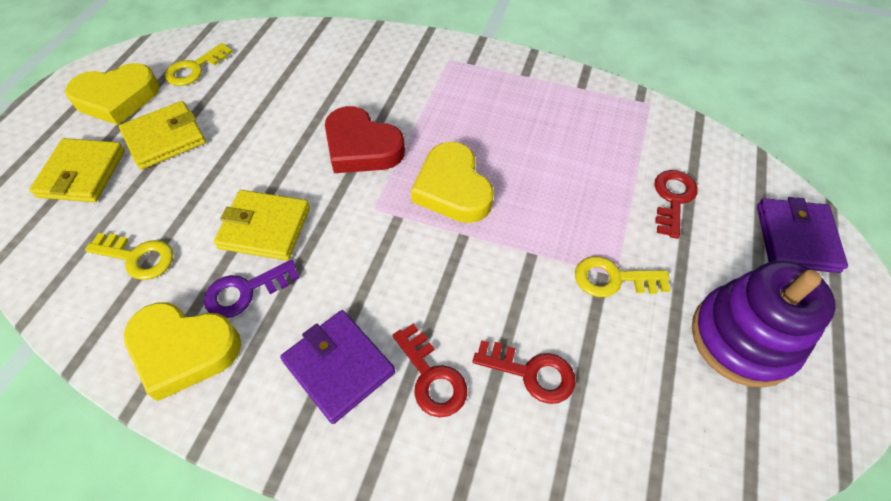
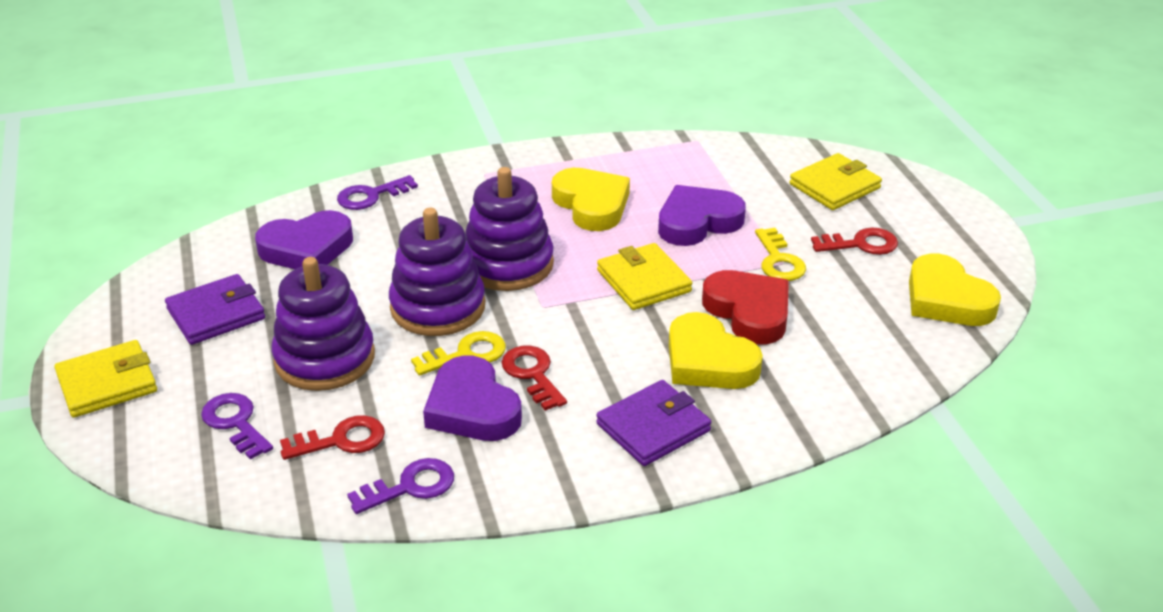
purple heart: 0 -> 3
purple key: 1 -> 3
purple stacking toy: 1 -> 3
yellow key: 3 -> 2

